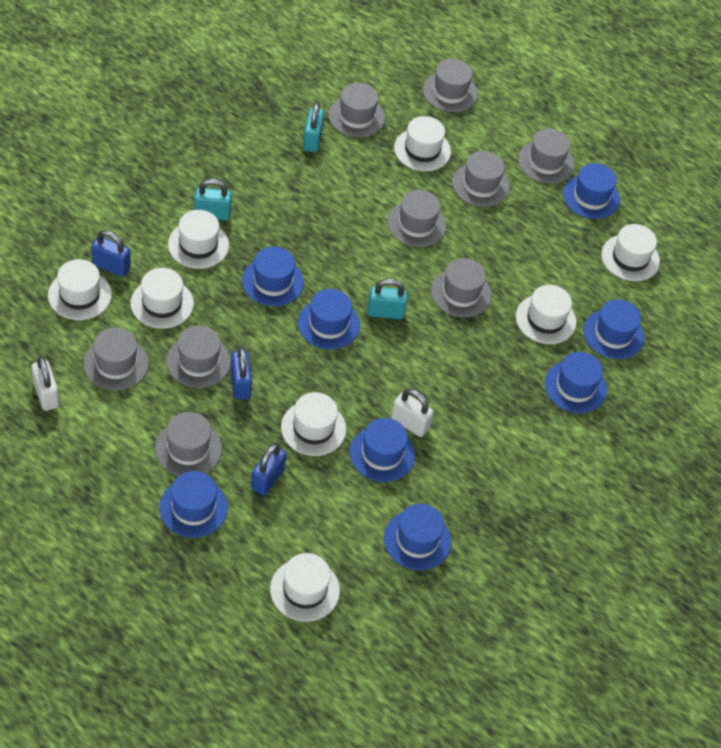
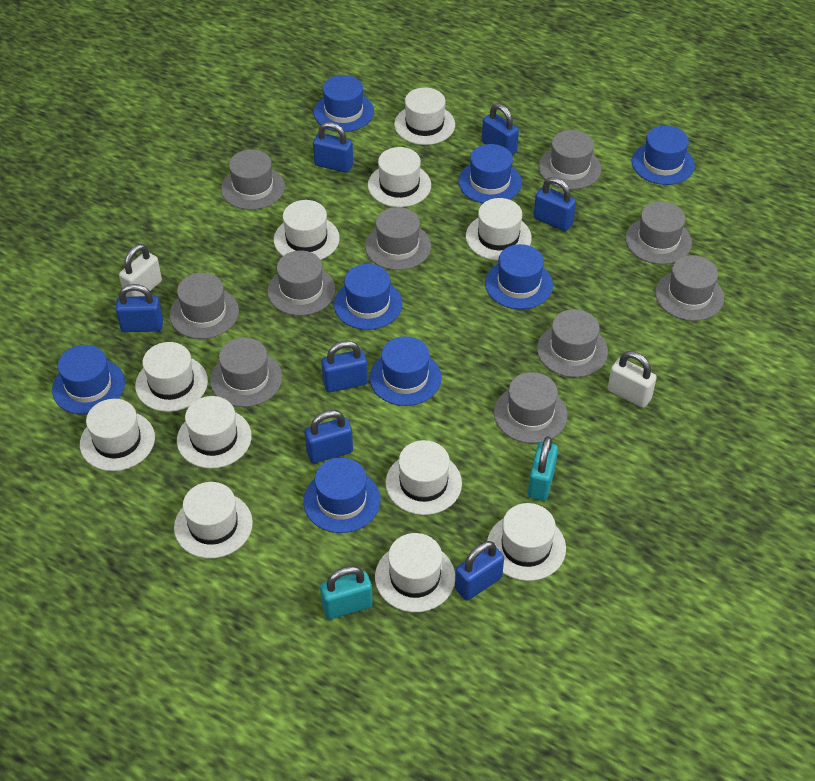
blue padlock: 3 -> 7
grey hat: 9 -> 10
turquoise padlock: 3 -> 2
white hat: 8 -> 11

